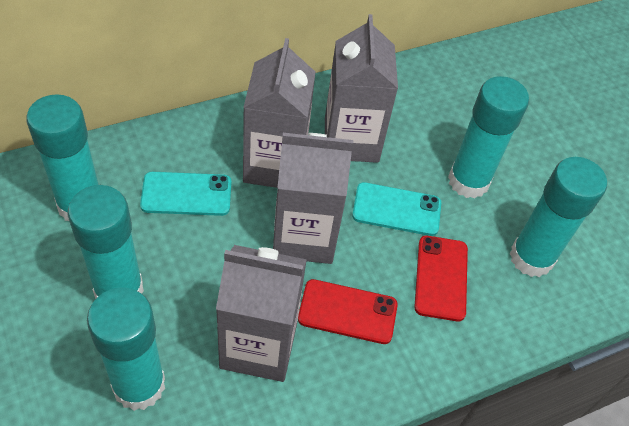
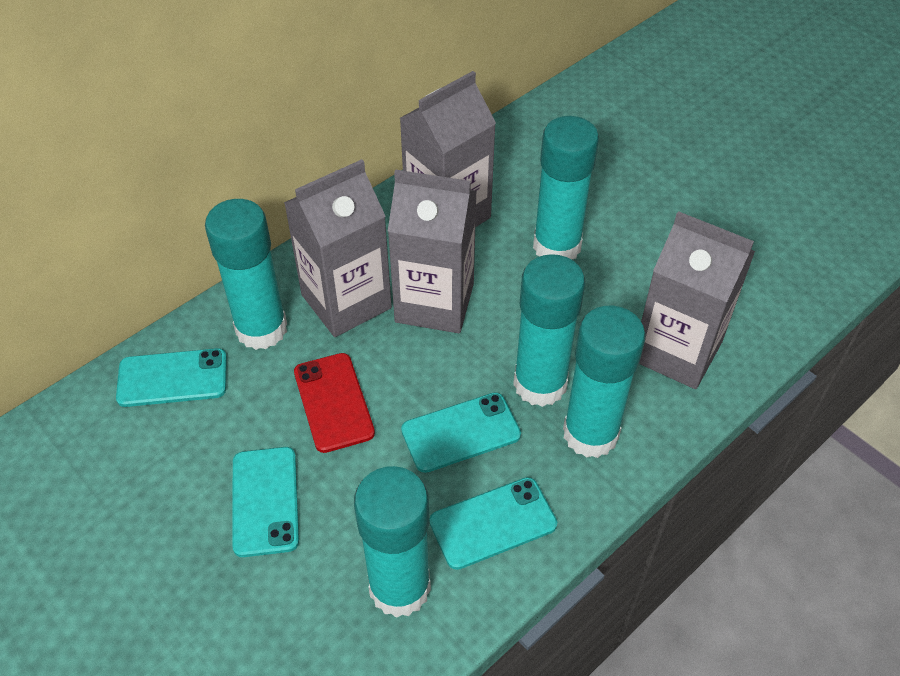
red phone: 2 -> 1
turquoise phone: 2 -> 4

